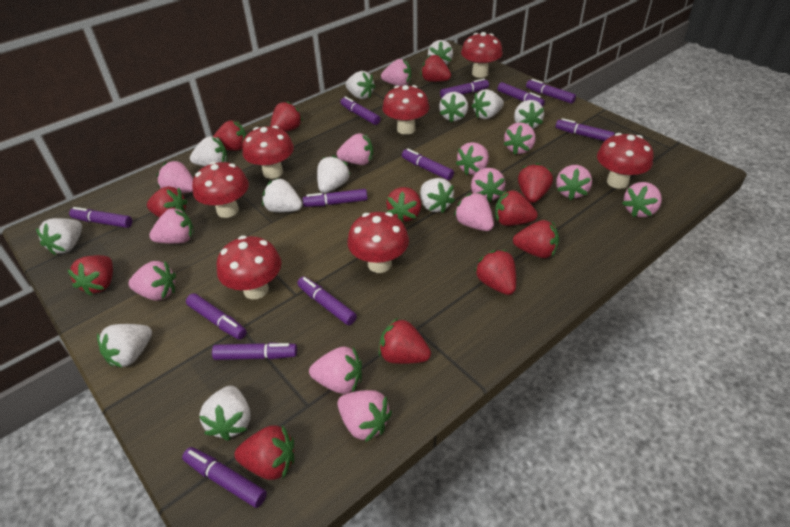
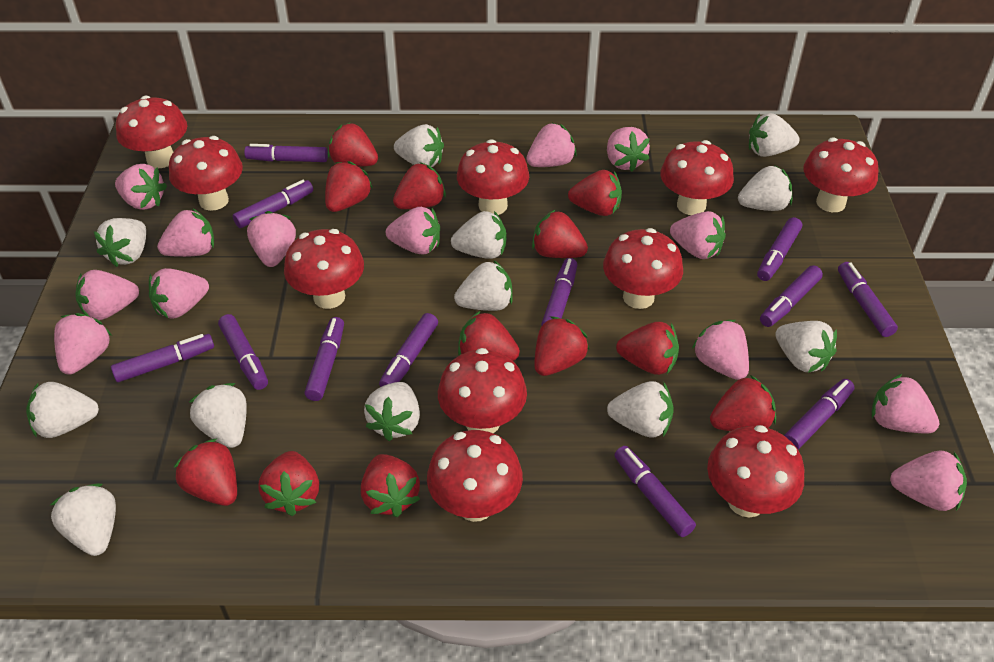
red mushroom: 7 -> 10

